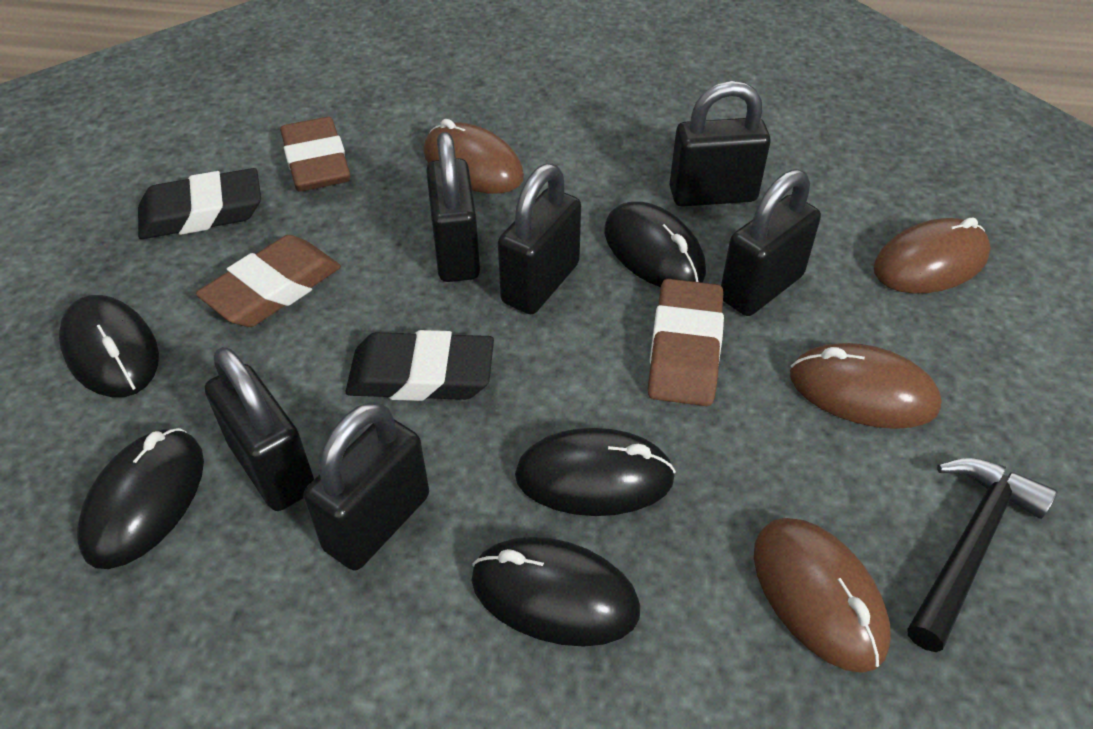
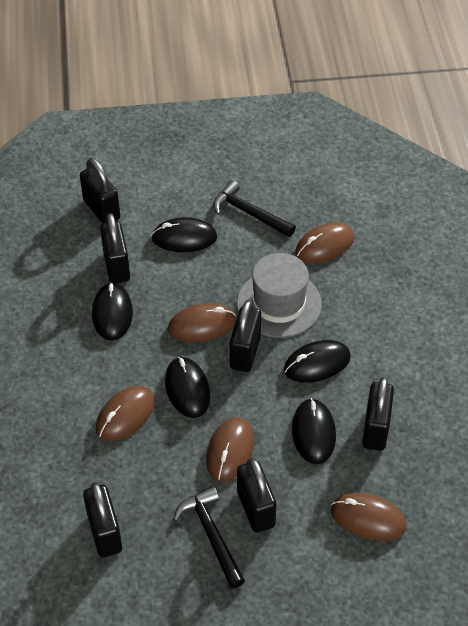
black eraser: 2 -> 0
black hammer: 1 -> 2
brown eraser: 3 -> 0
brown mouse: 4 -> 5
grey hat: 0 -> 1

